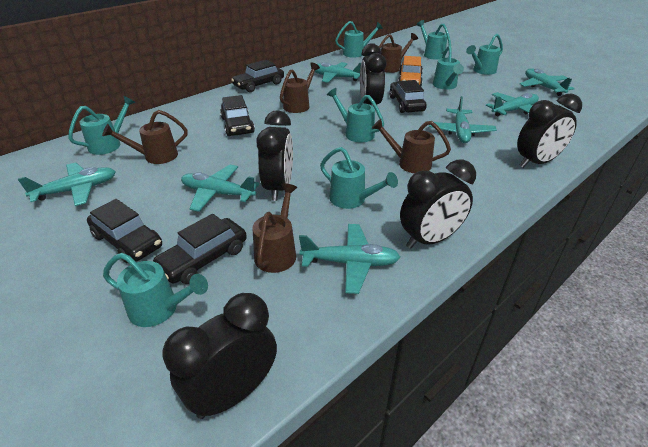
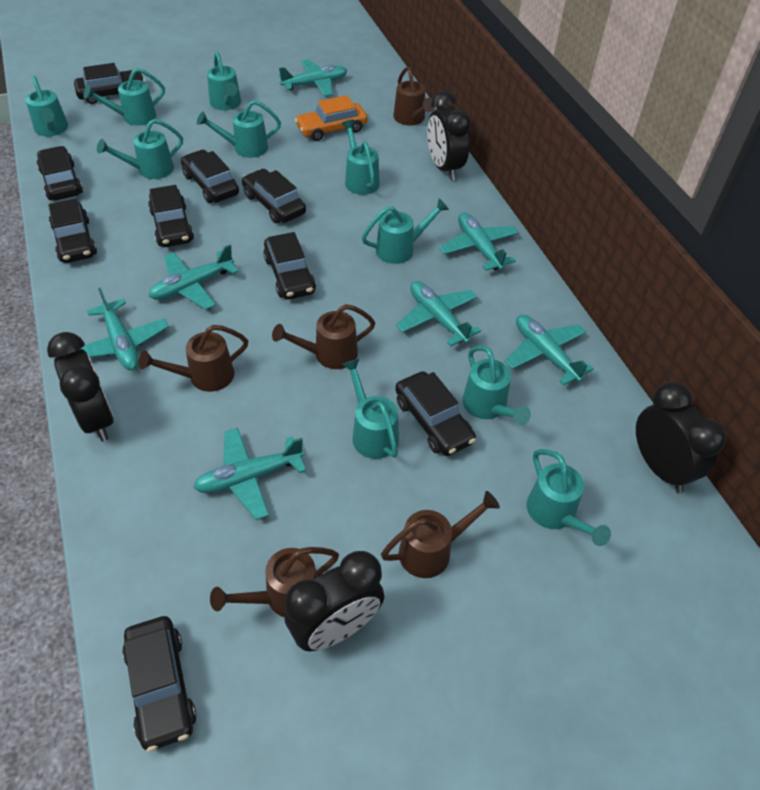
black car: 5 -> 9
black clock: 5 -> 4
turquoise watering can: 8 -> 10

